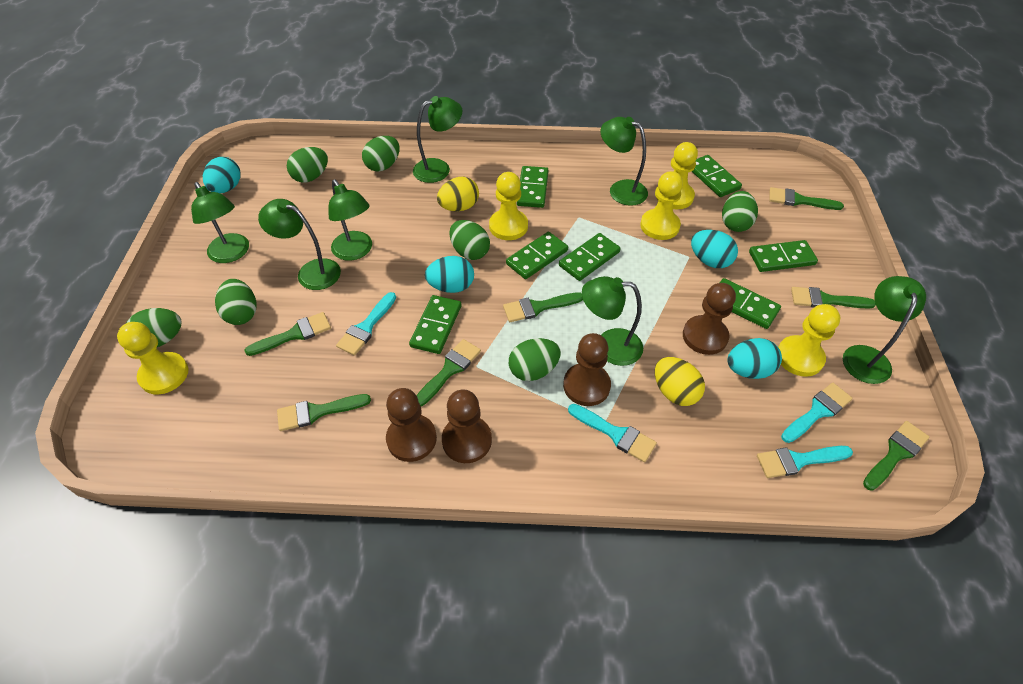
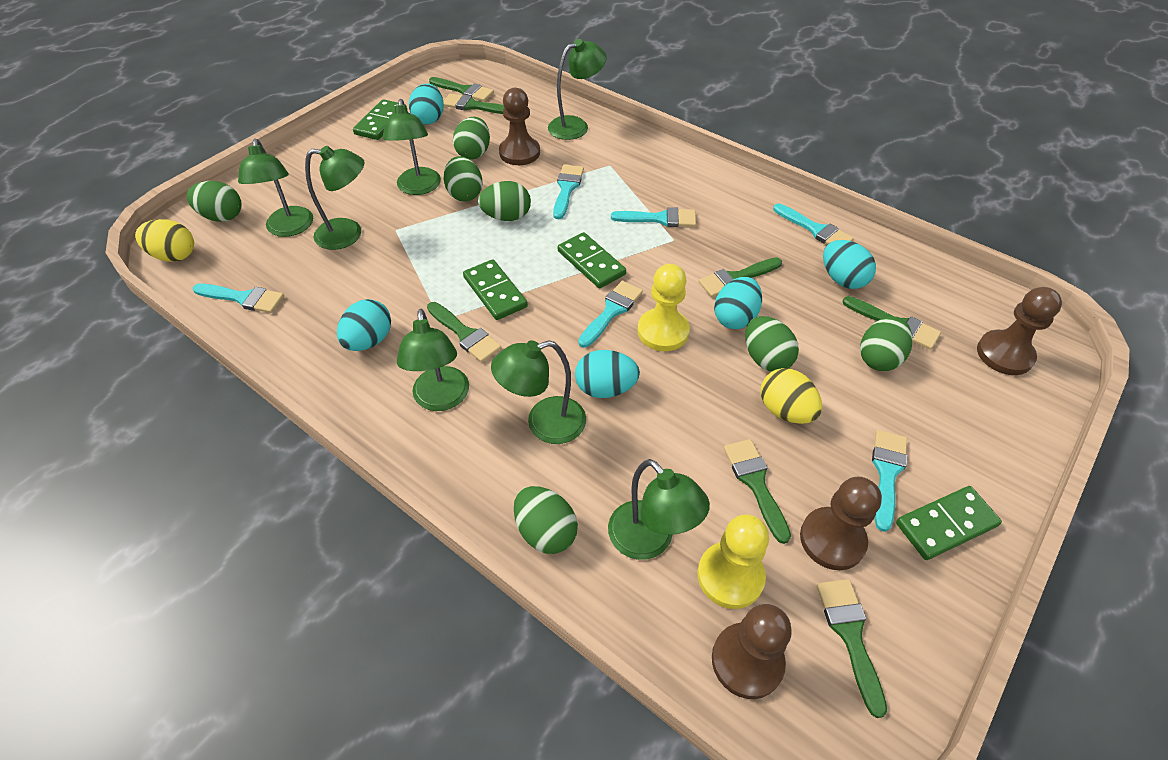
green domino: 7 -> 4
turquoise brush: 4 -> 6
turquoise egg: 4 -> 5
yellow pawn: 5 -> 2

